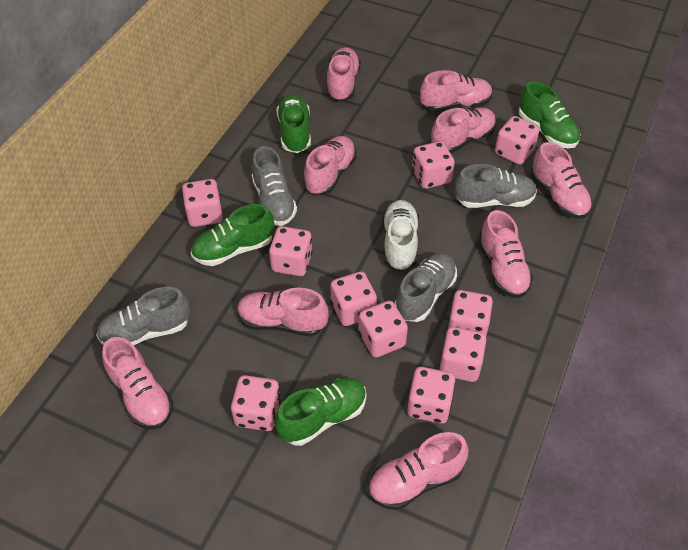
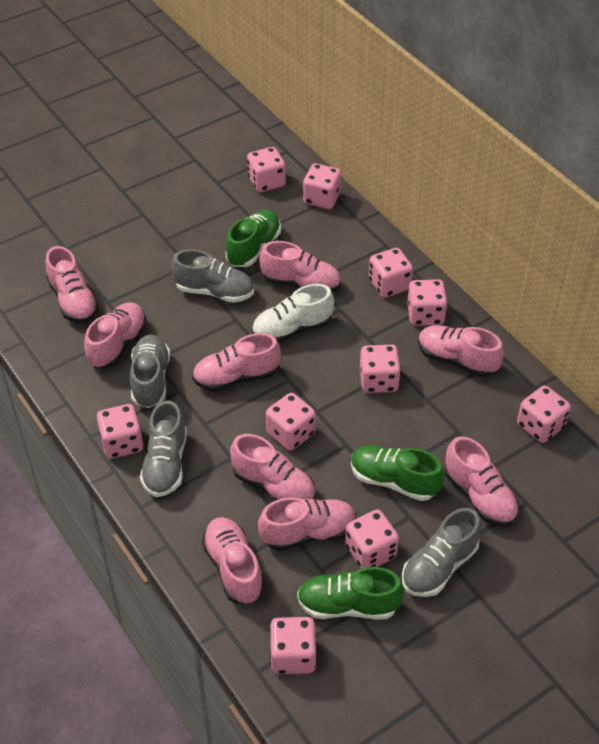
green shoe: 4 -> 3

